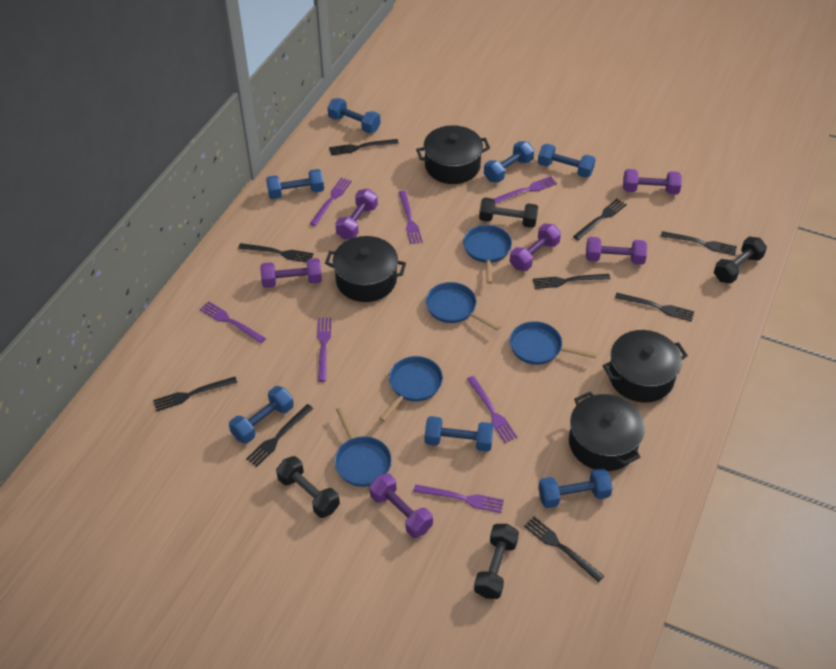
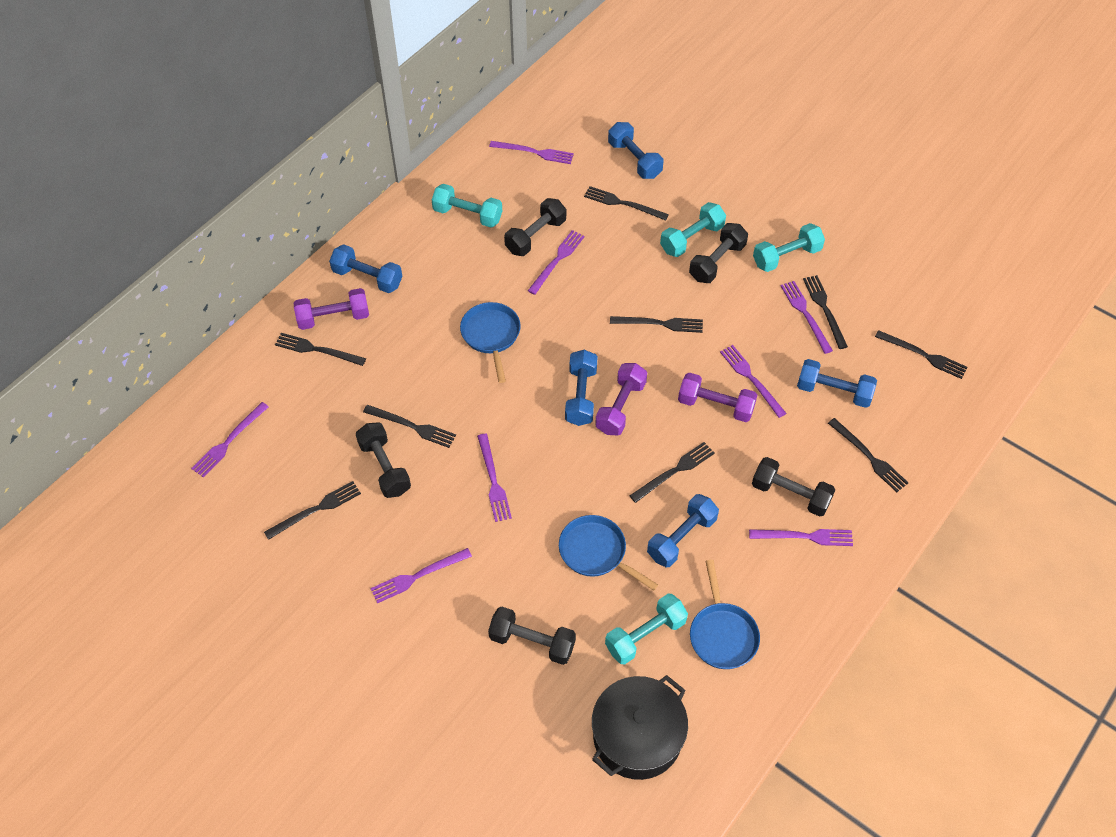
black dumbbell: 4 -> 5
black pot: 4 -> 1
blue dumbbell: 7 -> 5
blue pan: 5 -> 3
purple dumbbell: 6 -> 3
purple fork: 7 -> 8
turquoise dumbbell: 0 -> 4

